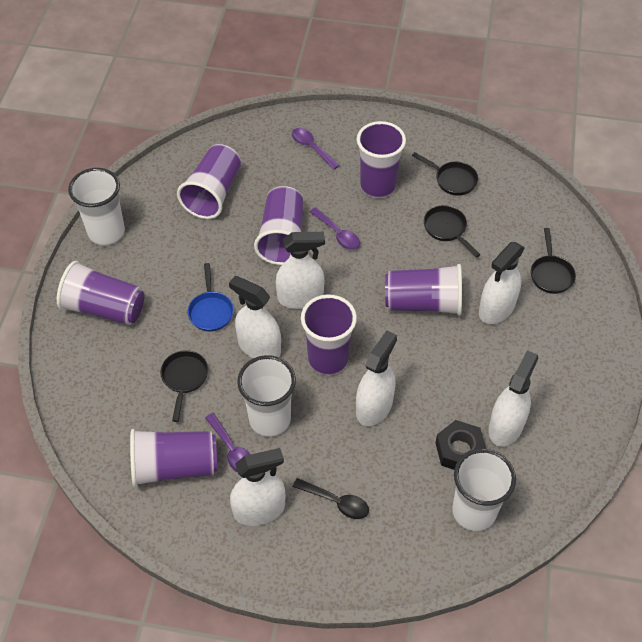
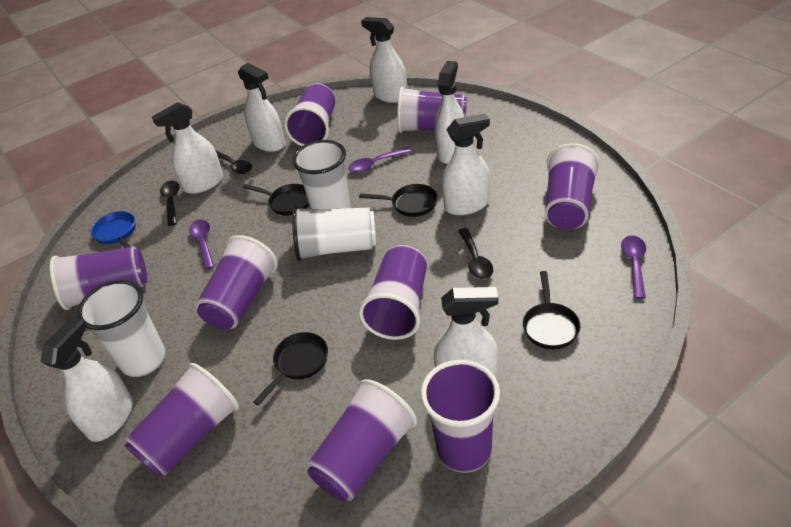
black nut: 1 -> 0
black spoon: 1 -> 3
purple cup: 7 -> 9
white spray bottle: 6 -> 7

